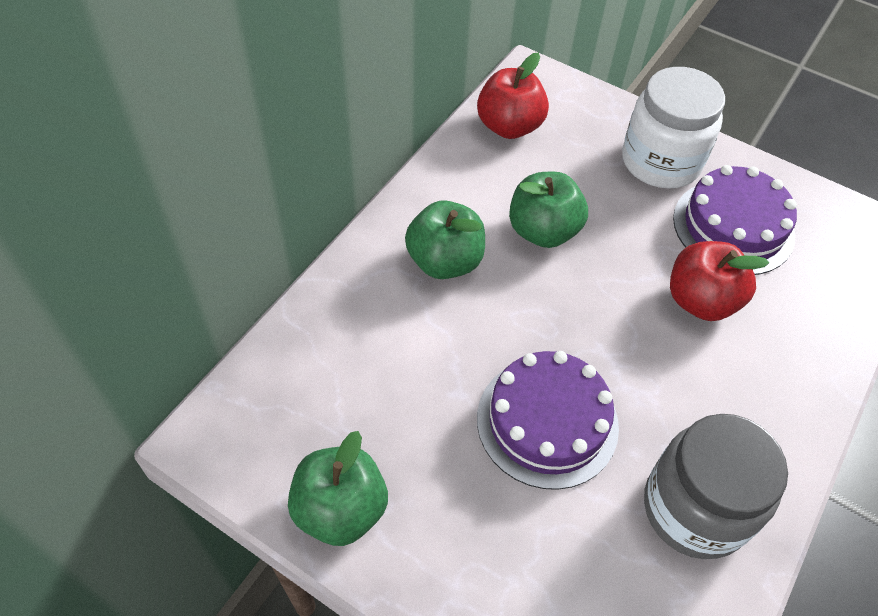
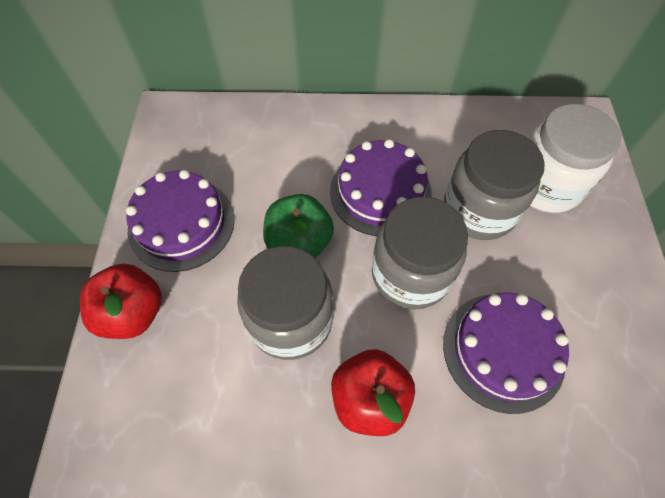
green apple: 3 -> 1
grey jar: 1 -> 3
purple cake: 2 -> 3

